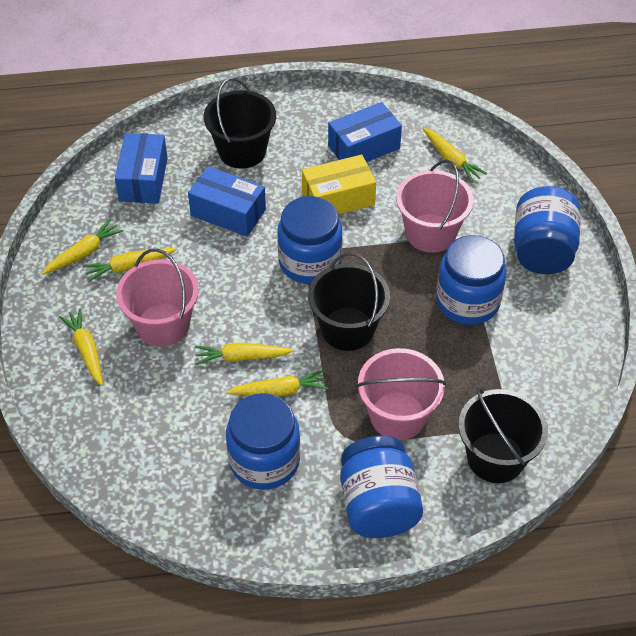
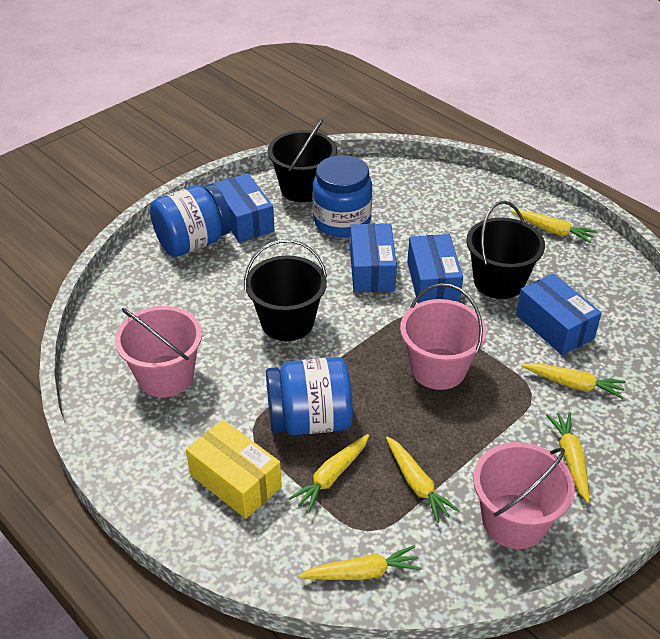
blue box: 3 -> 4
blue jar: 5 -> 3

